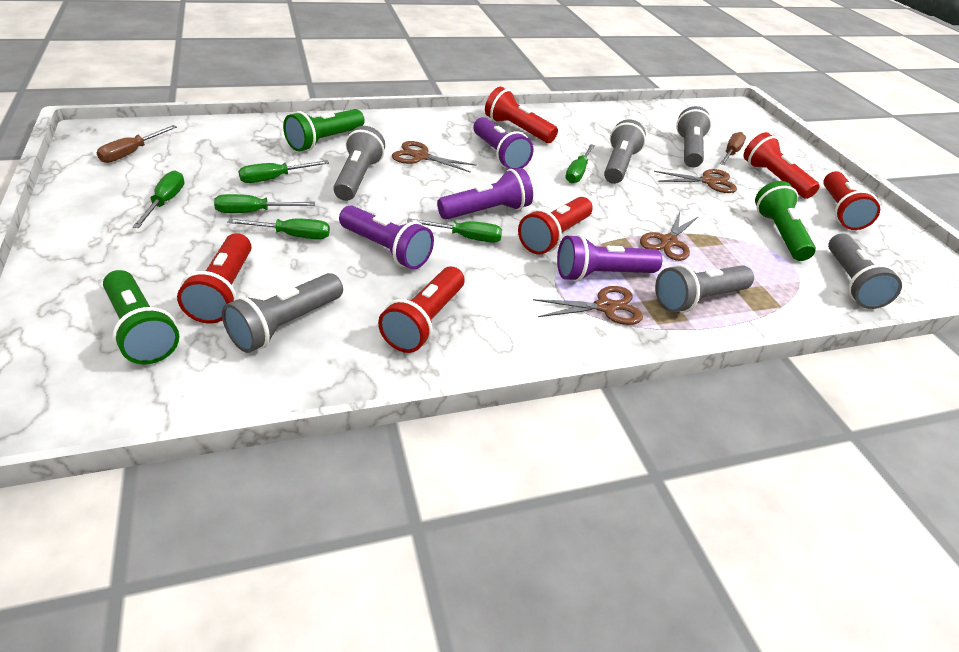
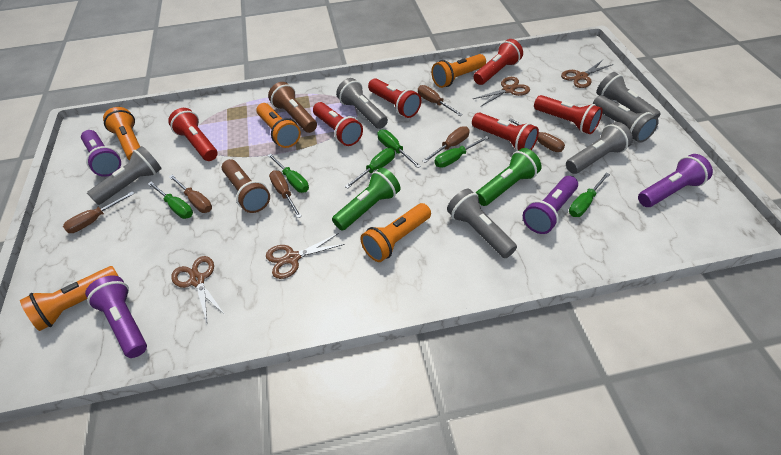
brown flashlight: 0 -> 2
brown screwdriver: 2 -> 6
green flashlight: 3 -> 2
orange flashlight: 0 -> 5

